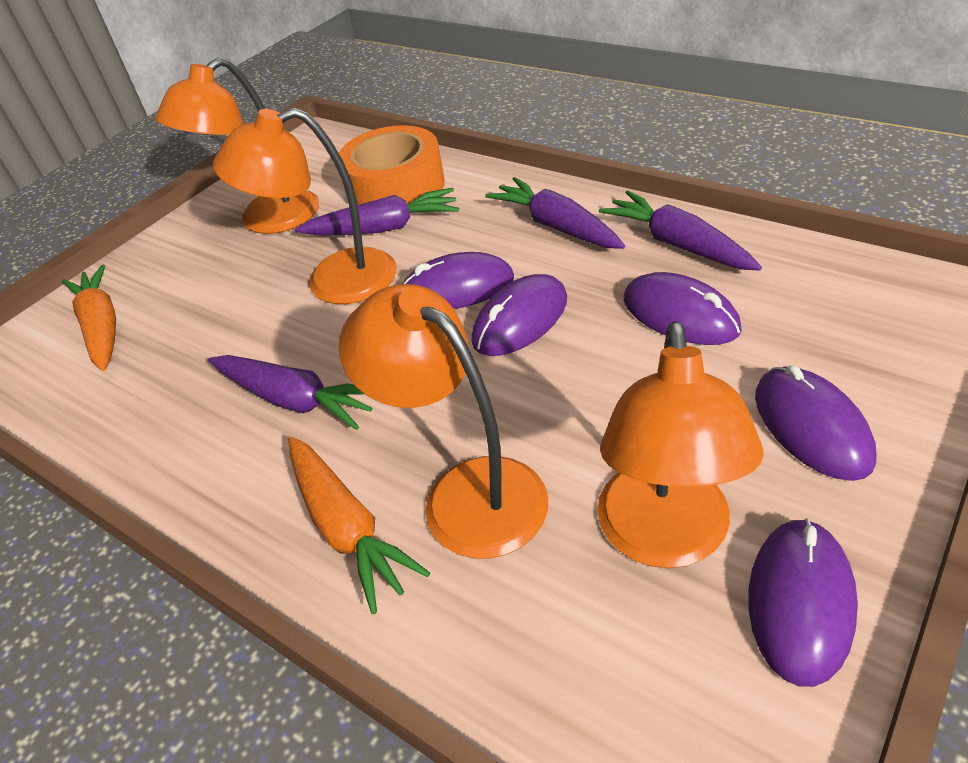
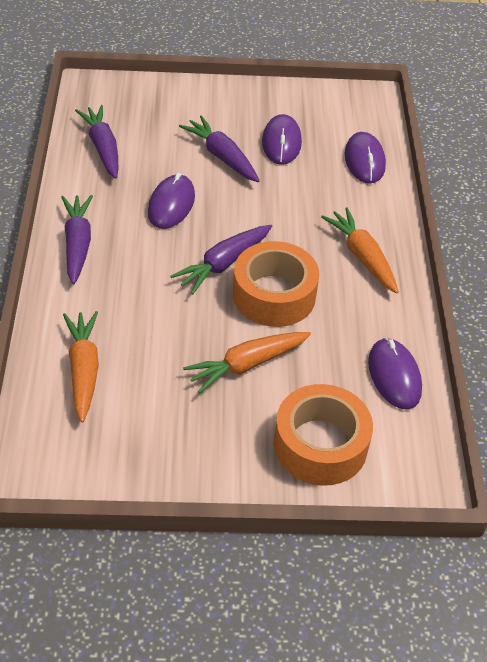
orange carrot: 2 -> 3
orange lamp: 4 -> 0
orange tape: 1 -> 2
purple mouse: 5 -> 4

